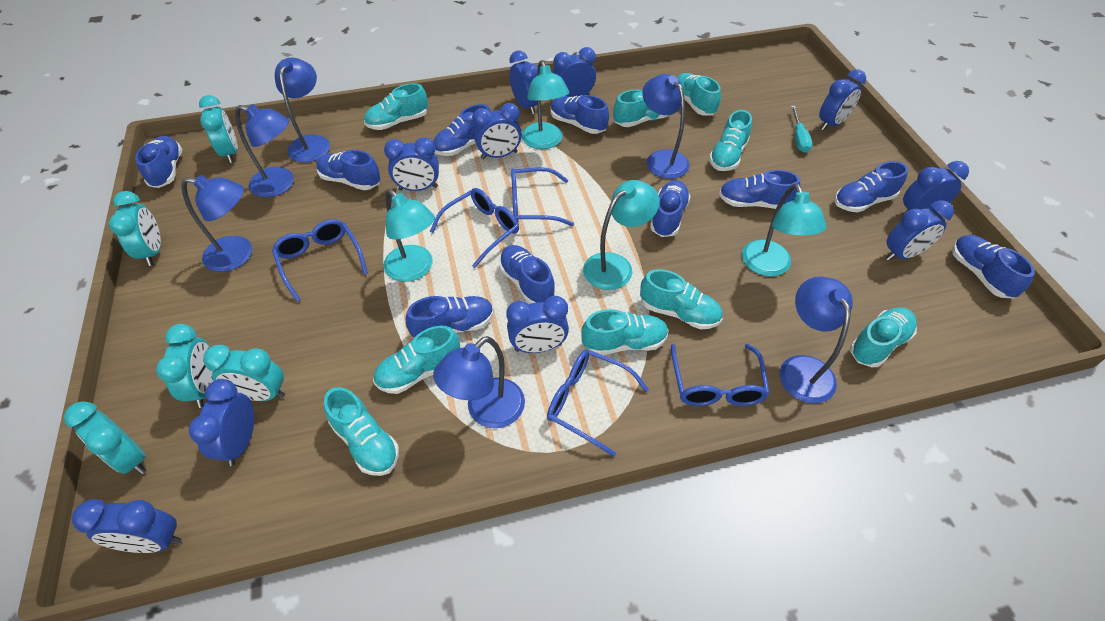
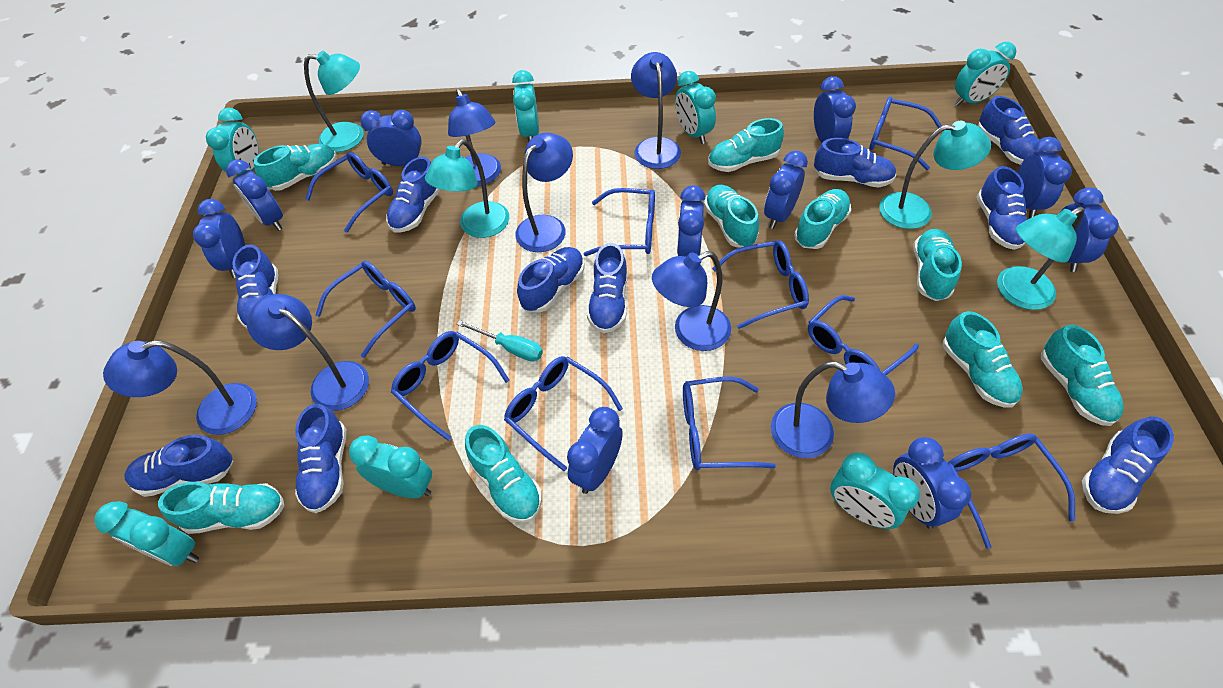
blue glasses: 5 -> 10
blue lamp: 6 -> 7
turquoise clock: 5 -> 7

